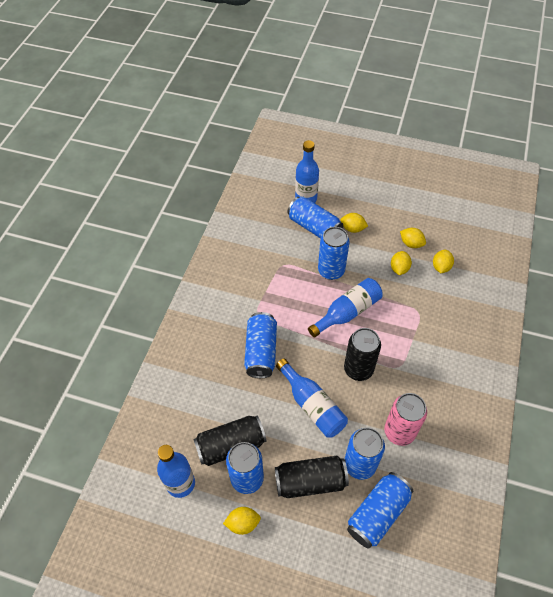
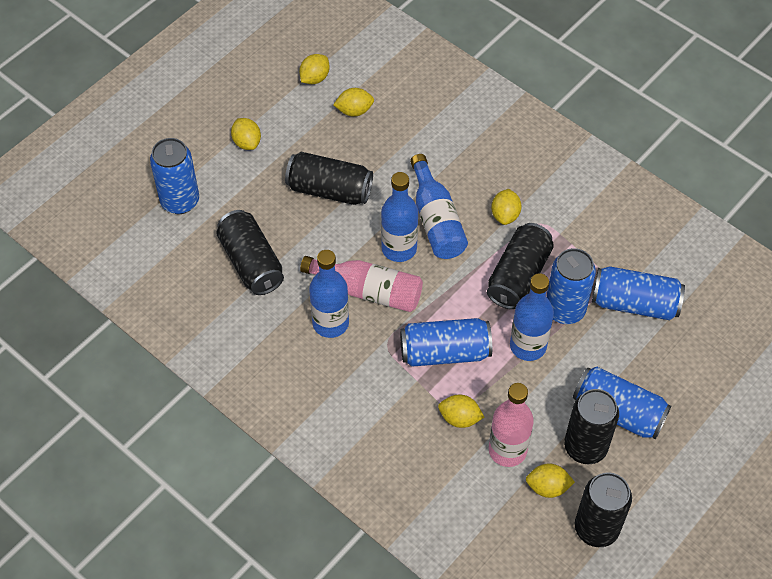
black can: 3 -> 5
blue can: 6 -> 5
pink bottle: 0 -> 2
pink can: 1 -> 0
yellow lemon: 5 -> 6

